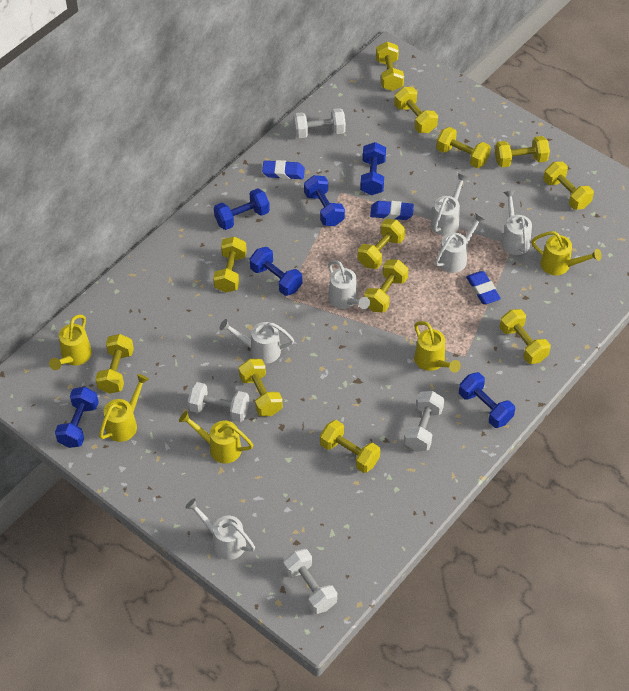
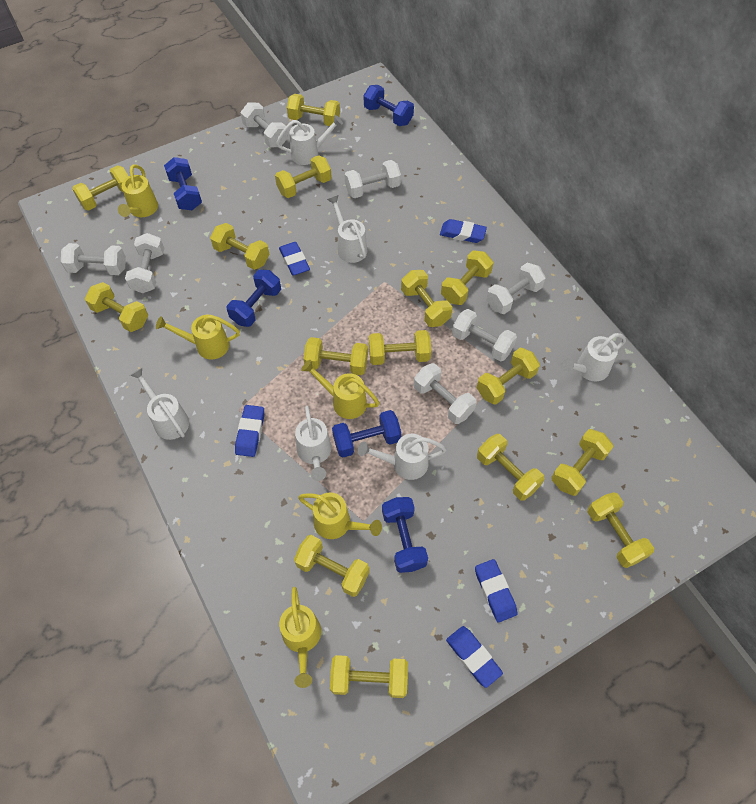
blue dumbbell: 6 -> 5
blue eraser: 3 -> 5
white dumbbell: 4 -> 7
yellow dumbbell: 12 -> 15

